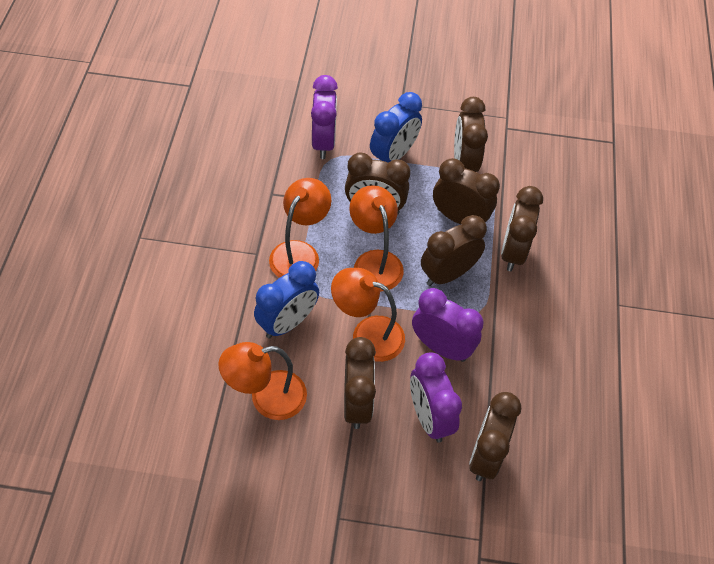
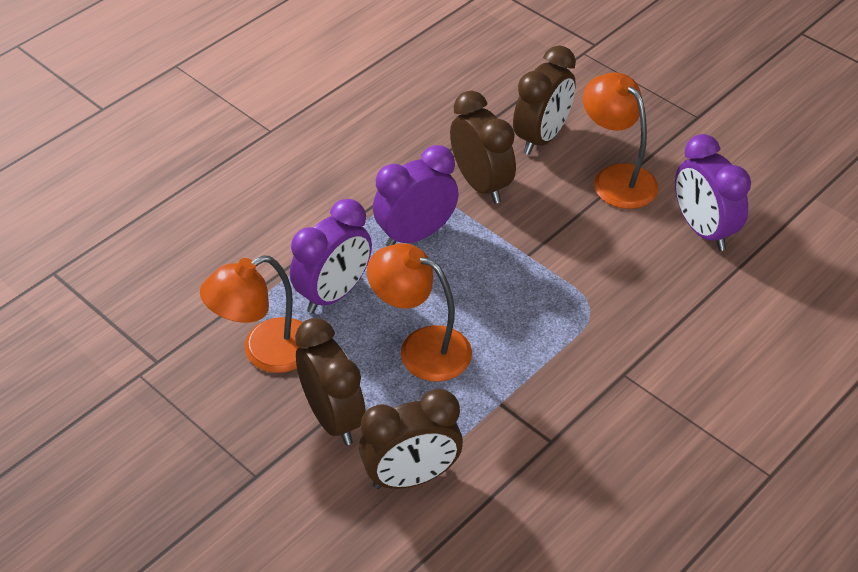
blue clock: 2 -> 0
brown clock: 7 -> 4
orange lamp: 4 -> 3

